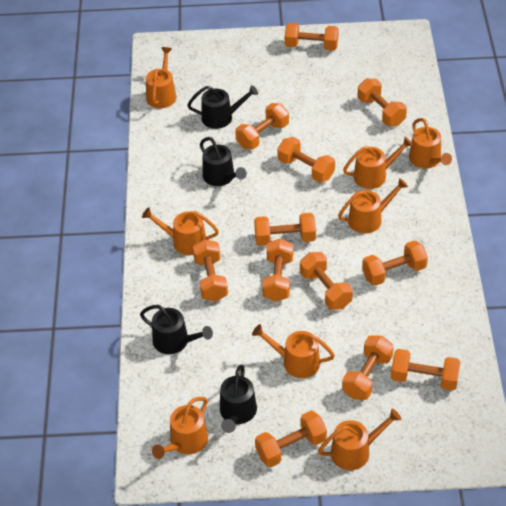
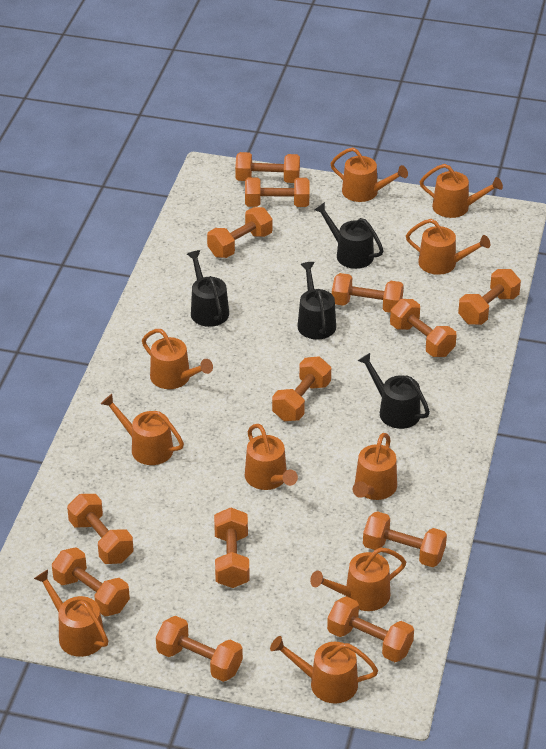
orange dumbbell: 12 -> 13
orange watering can: 8 -> 10

